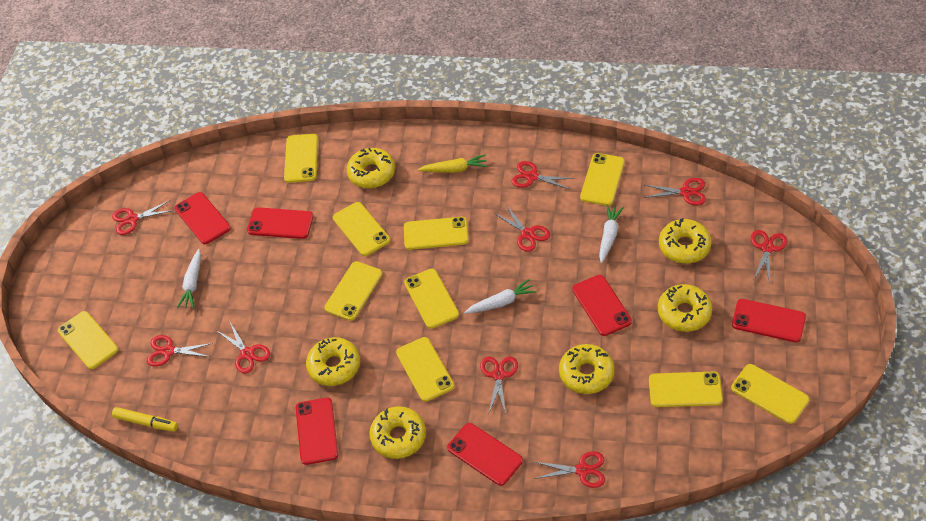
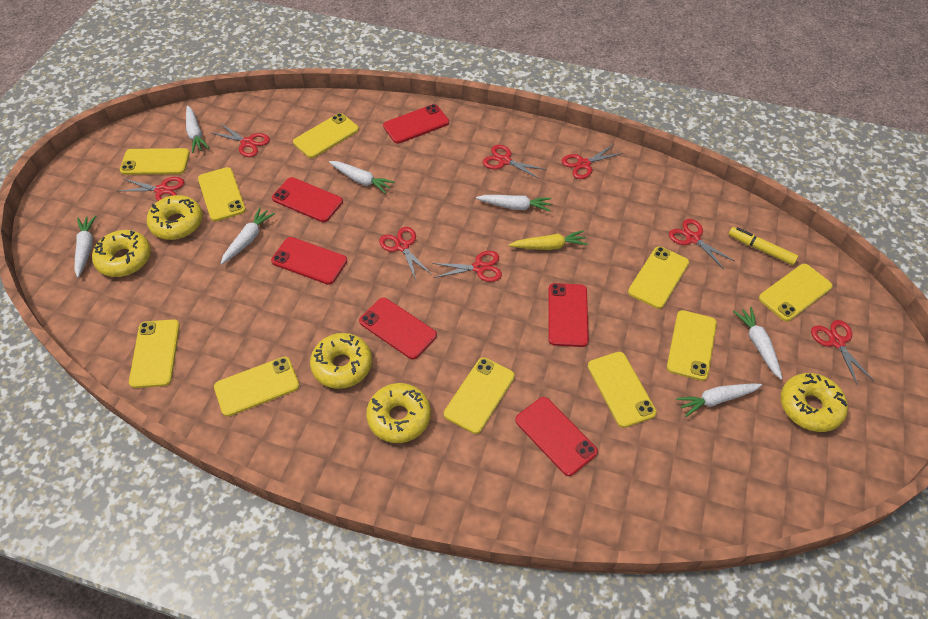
red scissors: 9 -> 8
white carrot: 3 -> 7
yellow donut: 6 -> 5

